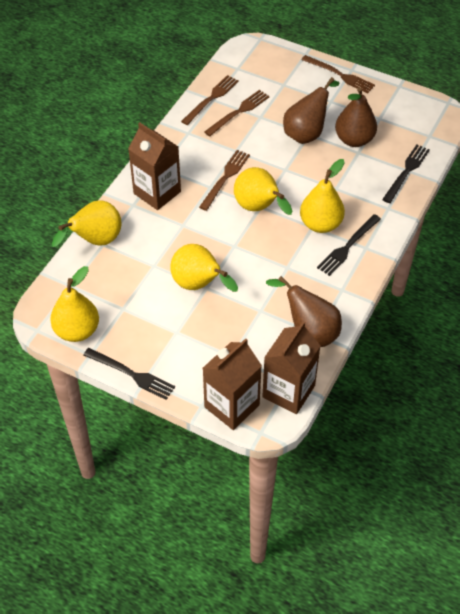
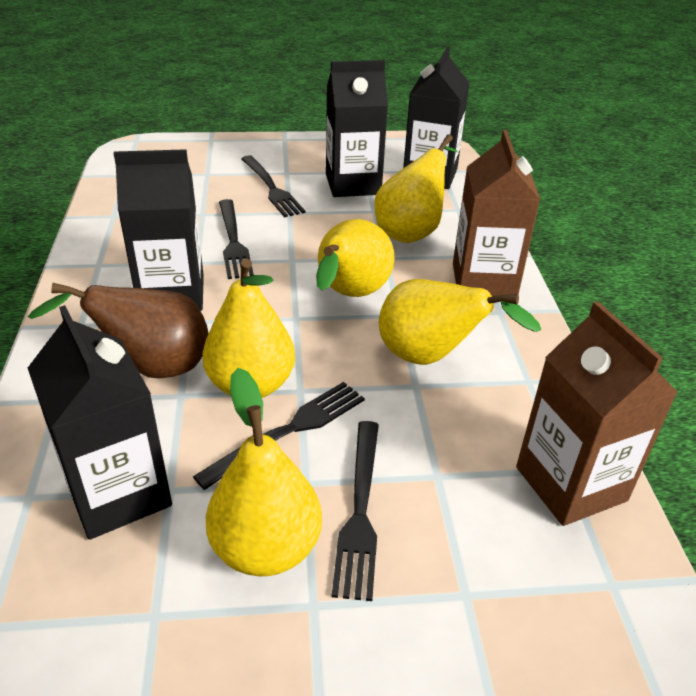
black carton: 0 -> 4
black fork: 3 -> 4
brown carton: 3 -> 2
brown fork: 4 -> 0
brown pear: 3 -> 1

